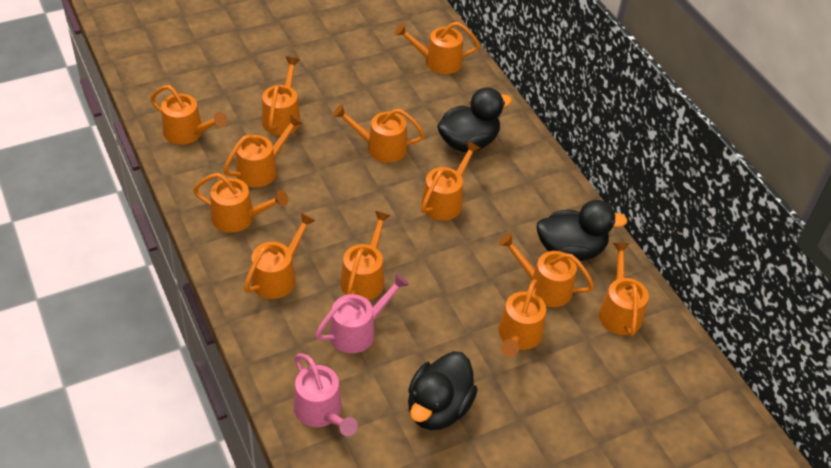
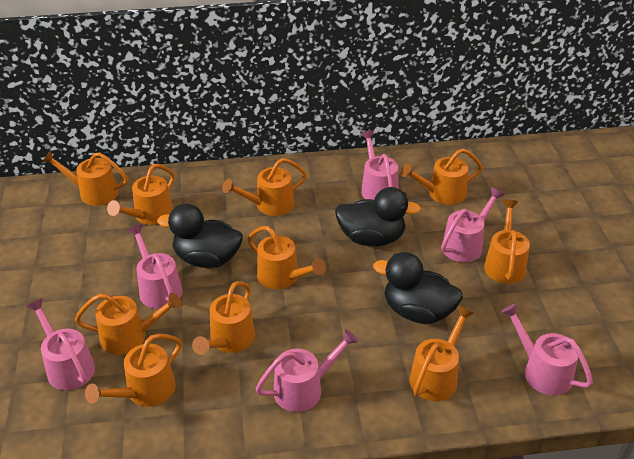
orange watering can: 12 -> 10
pink watering can: 2 -> 6

